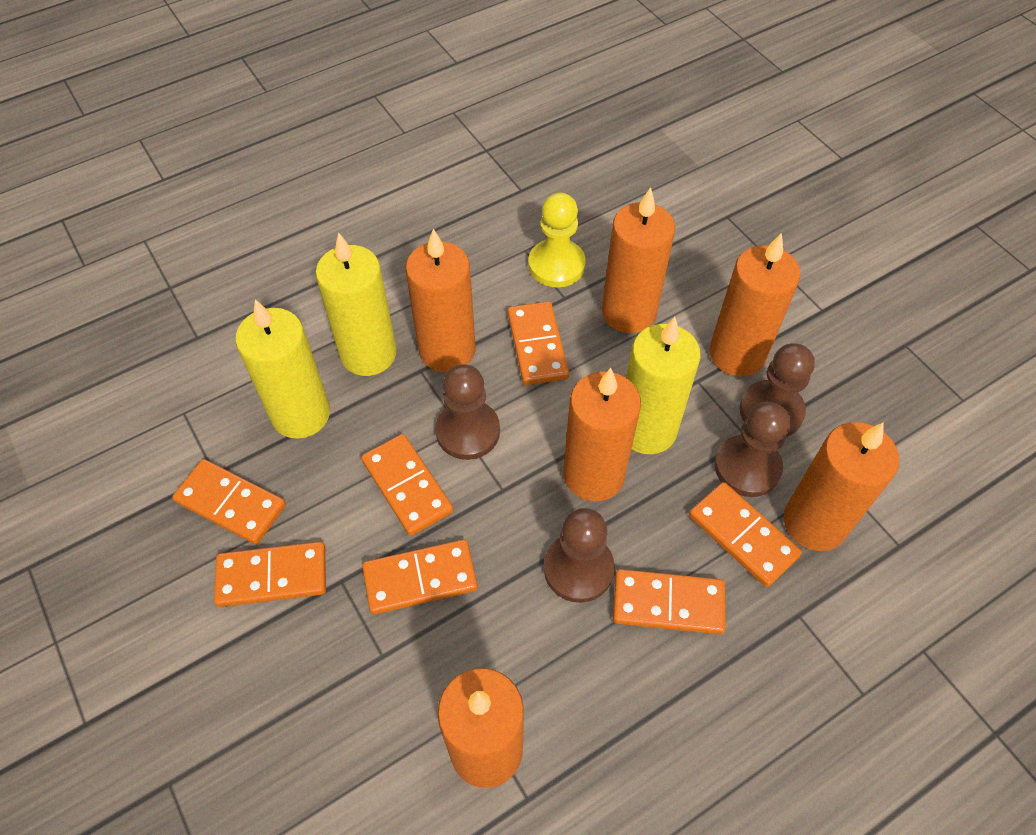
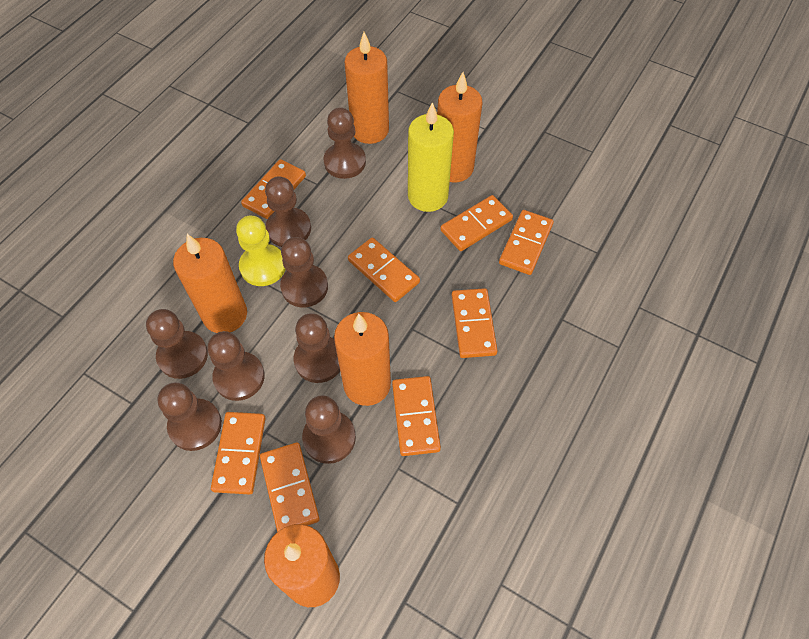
brown pawn: 4 -> 8
orange candle: 6 -> 5
orange domino: 7 -> 8
yellow candle: 3 -> 1

